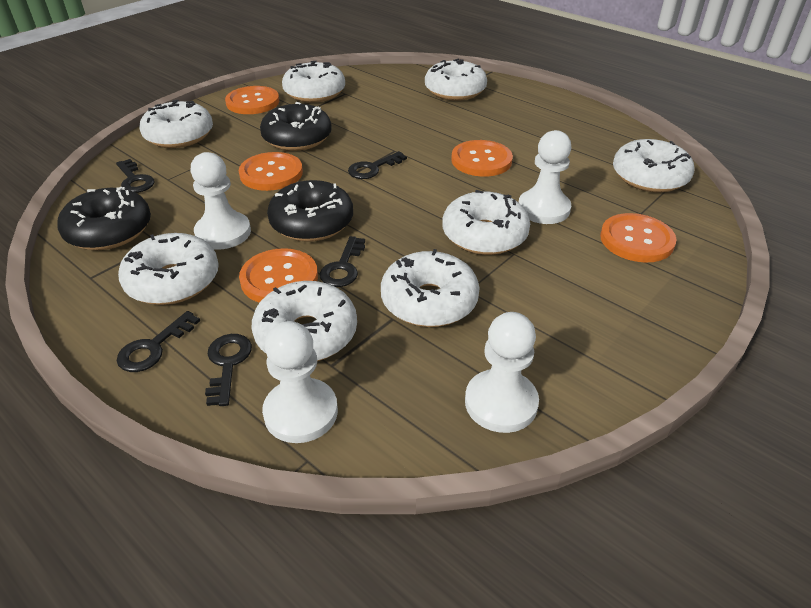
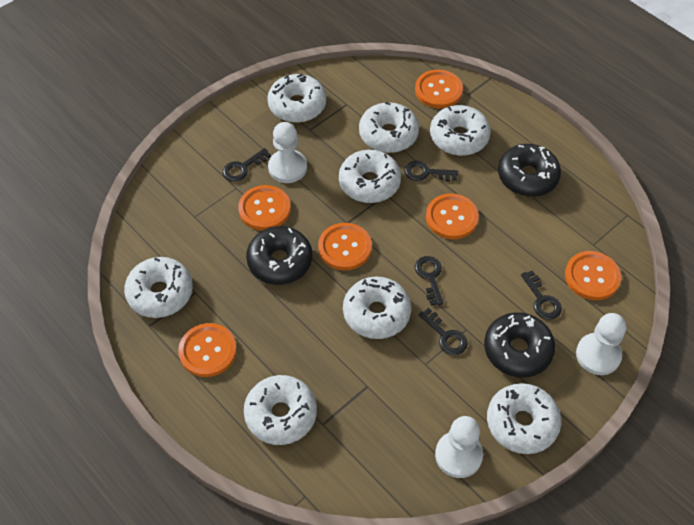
orange button: 5 -> 6
white pawn: 4 -> 3

